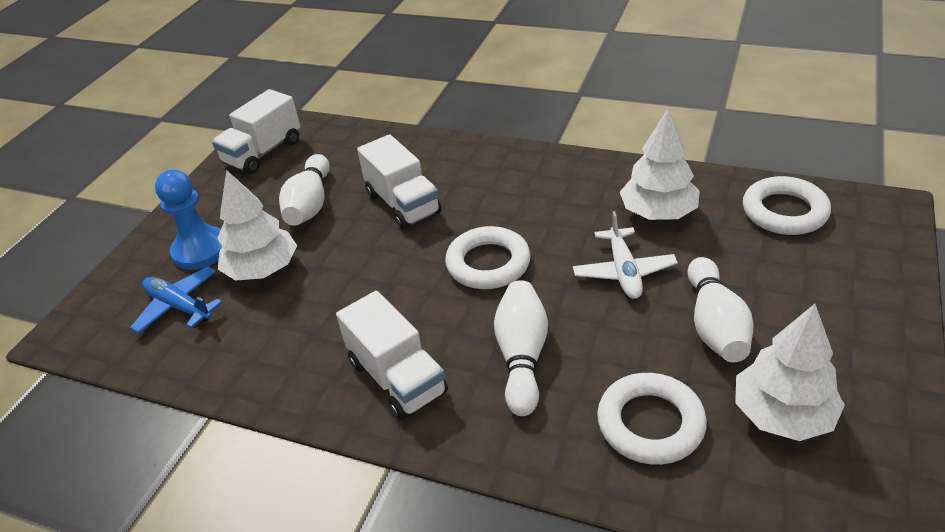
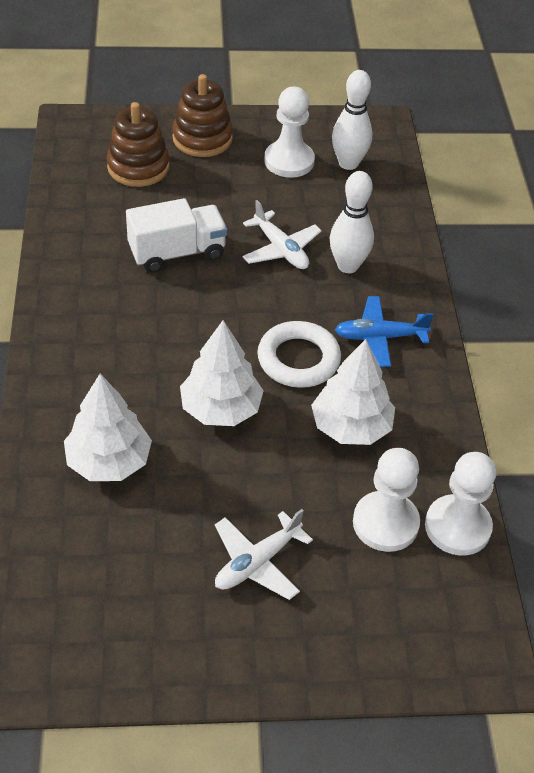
blue pawn: 1 -> 0
brown stacking toy: 0 -> 2
white bowling pin: 3 -> 2
white pawn: 0 -> 3
white plane: 1 -> 2
white ring: 3 -> 1
white truck: 3 -> 1

